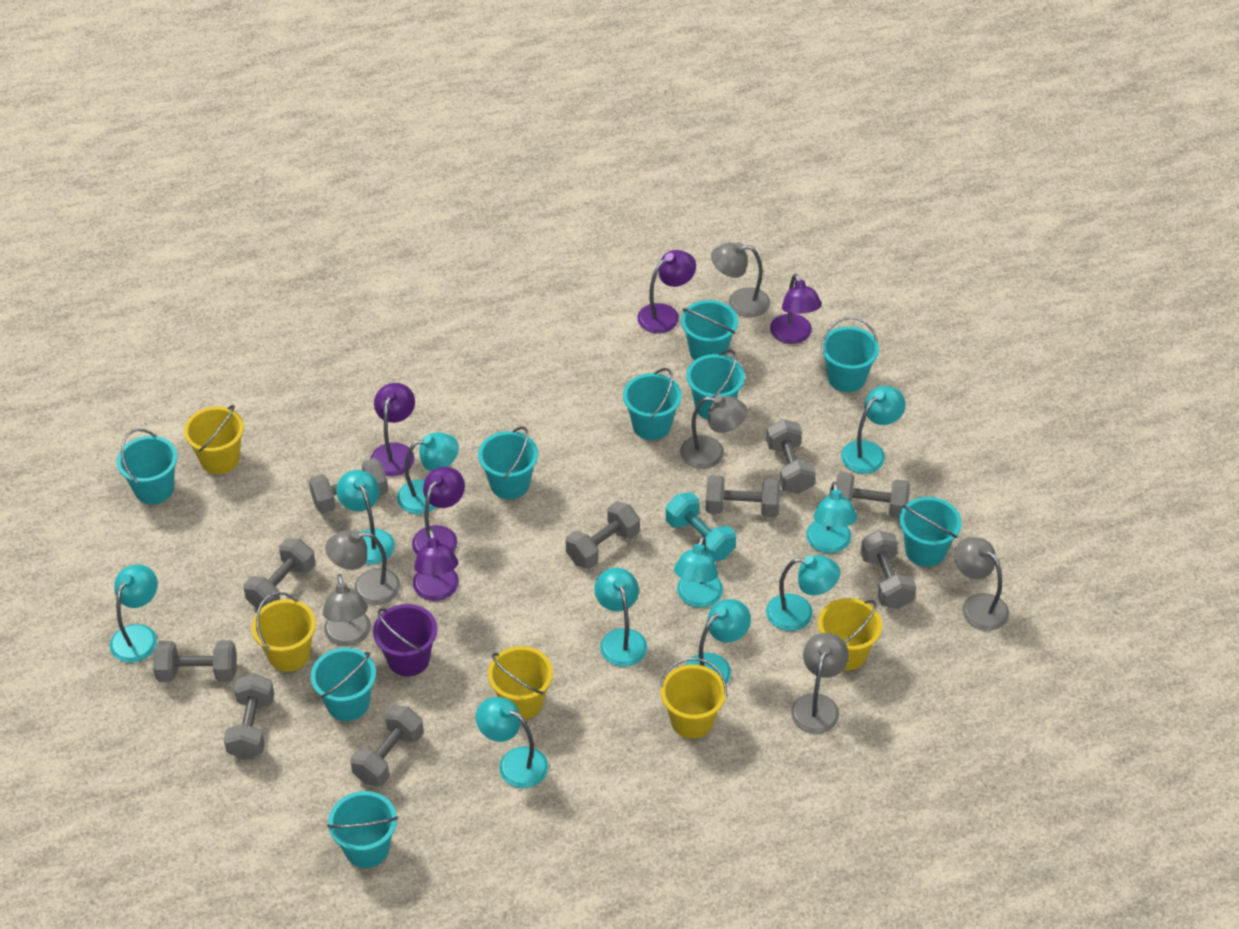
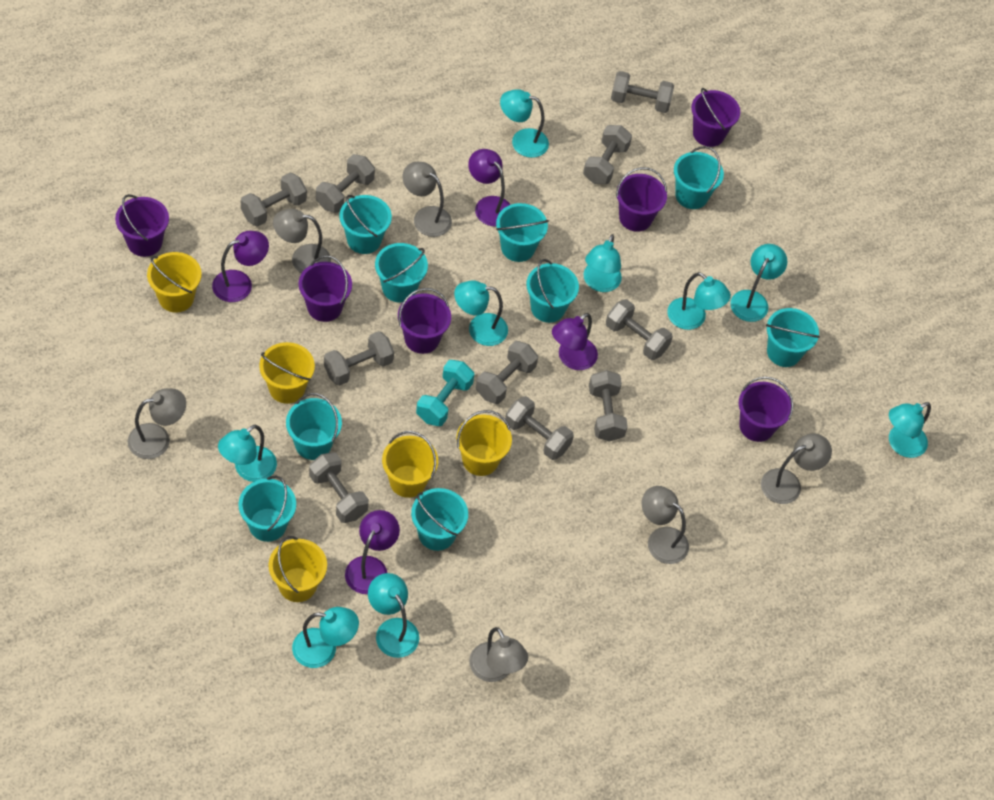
purple bucket: 1 -> 6
purple lamp: 5 -> 4
turquoise lamp: 10 -> 9

